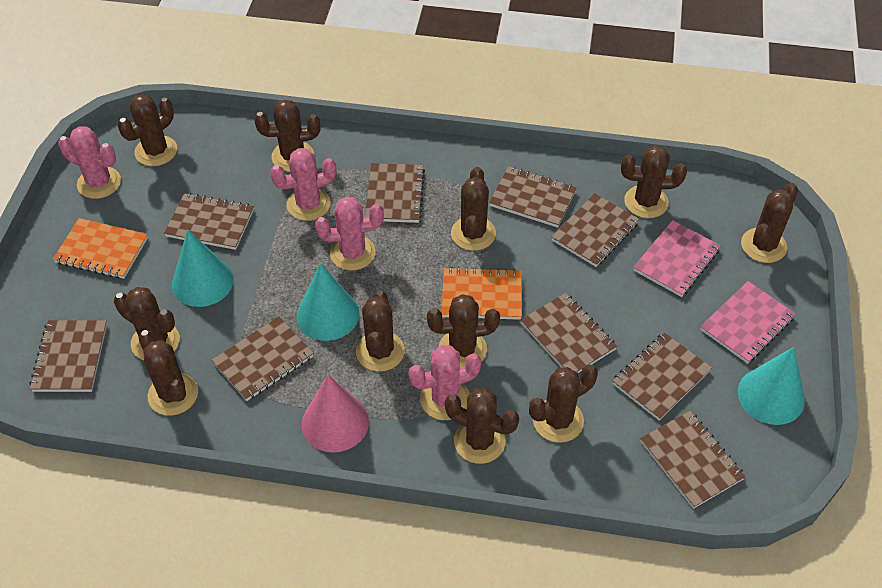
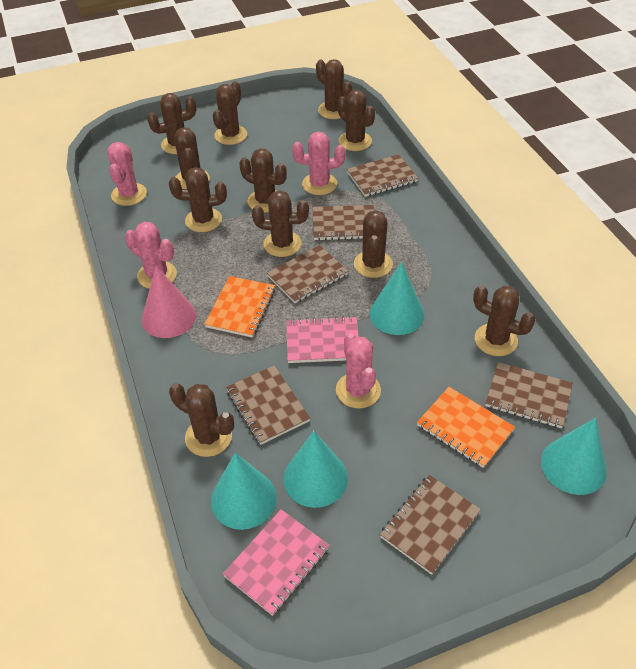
brown notebook: 9 -> 6
turquoise cone: 3 -> 4

